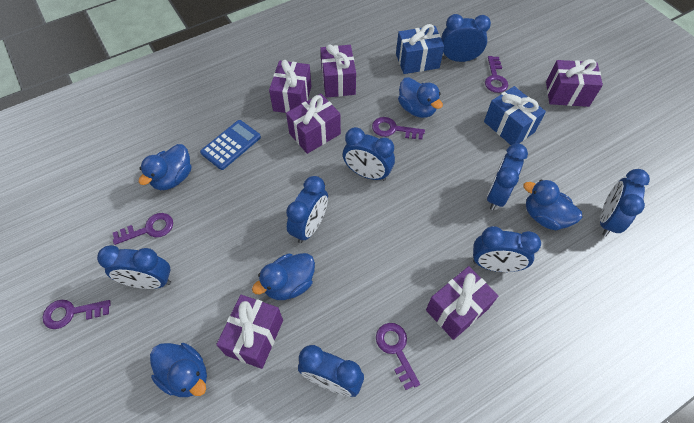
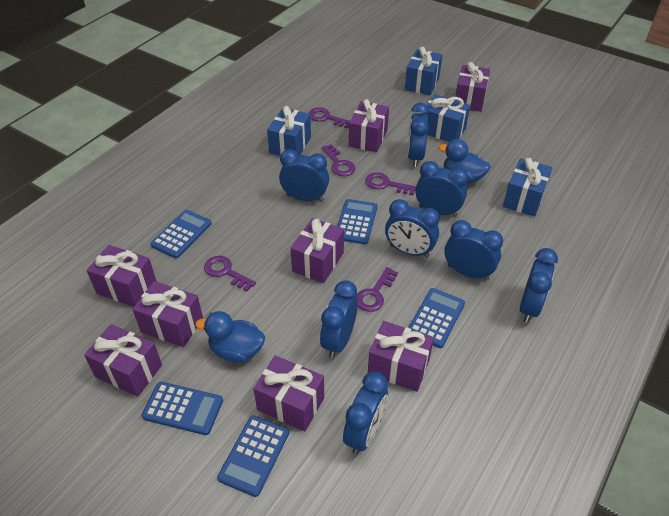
blue calculator: 1 -> 5
blue duck: 5 -> 2
blue gift: 2 -> 4
purple gift: 6 -> 8

